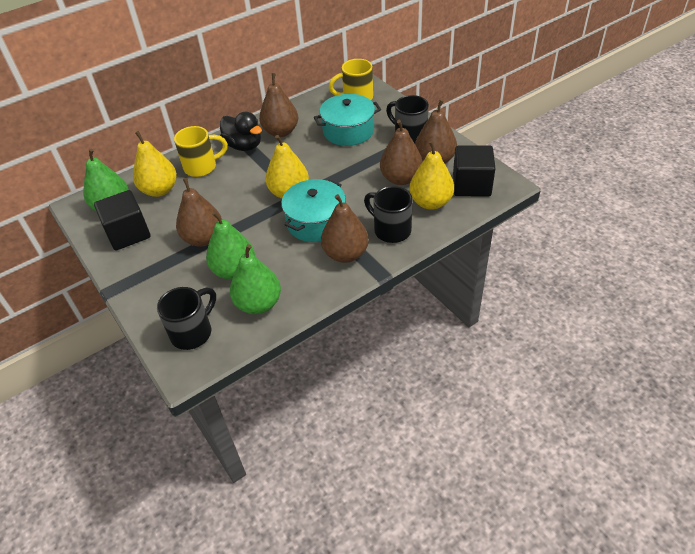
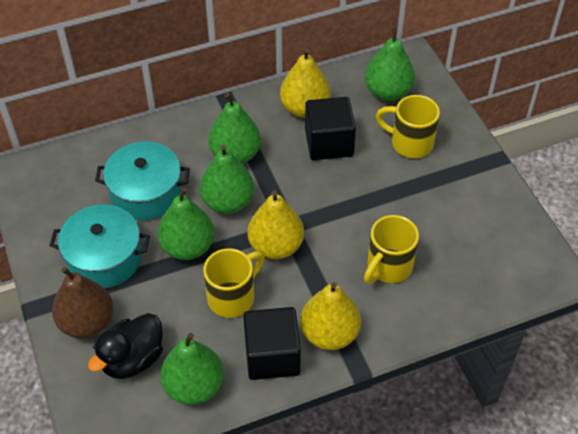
black mug: 3 -> 0
brown pear: 5 -> 1
green pear: 3 -> 5
yellow mug: 2 -> 3

